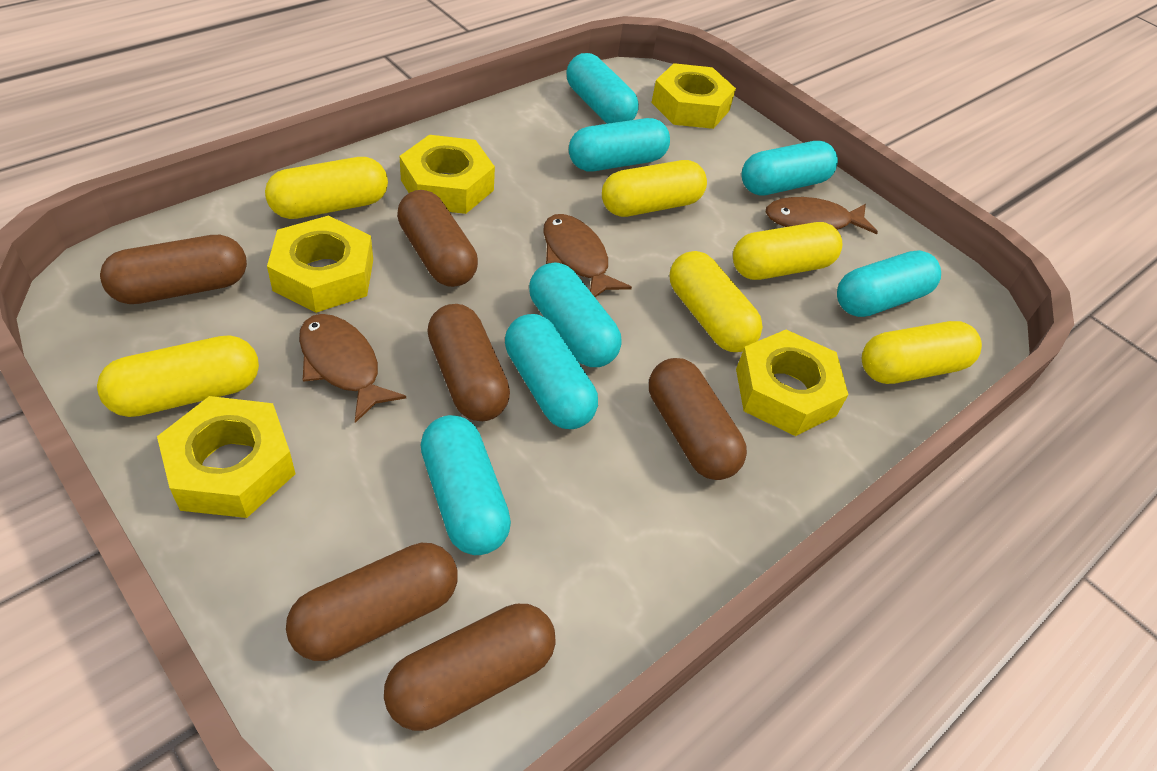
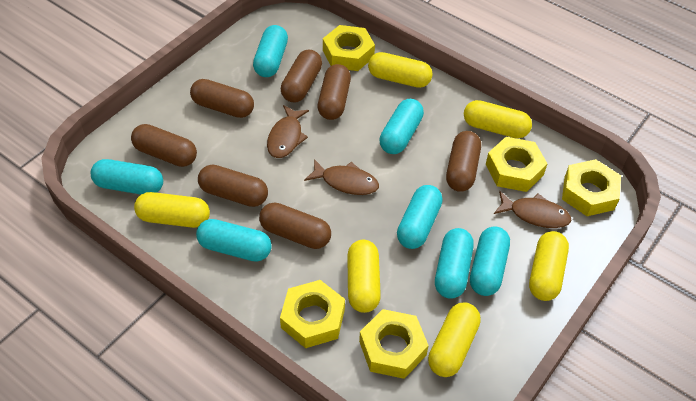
brown capsule: 6 -> 7

